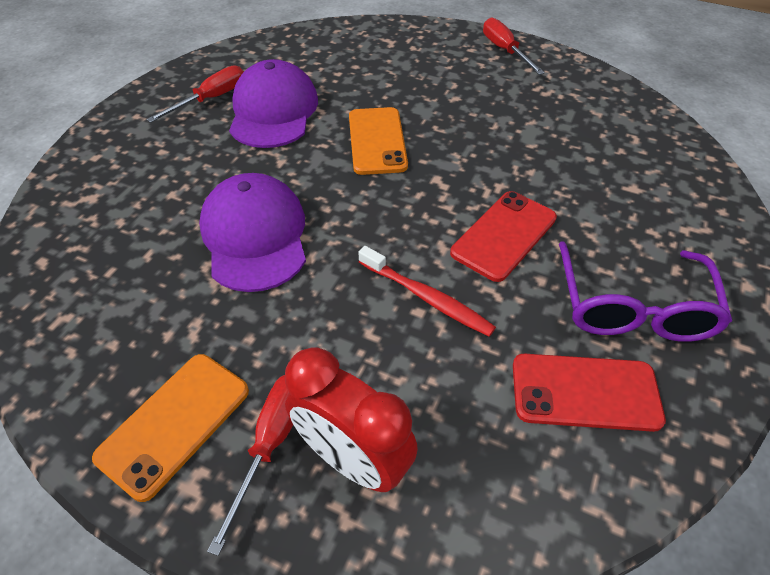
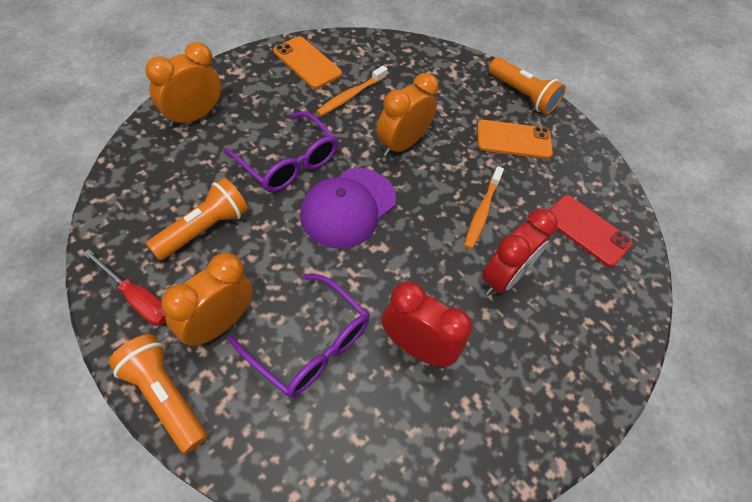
orange clock: 0 -> 3
orange flashlight: 0 -> 3
orange toothbrush: 0 -> 2
purple cap: 2 -> 1
purple glasses: 1 -> 2
red clock: 1 -> 2
red phone: 2 -> 1
red screwdriver: 3 -> 1
red toothbrush: 1 -> 0

